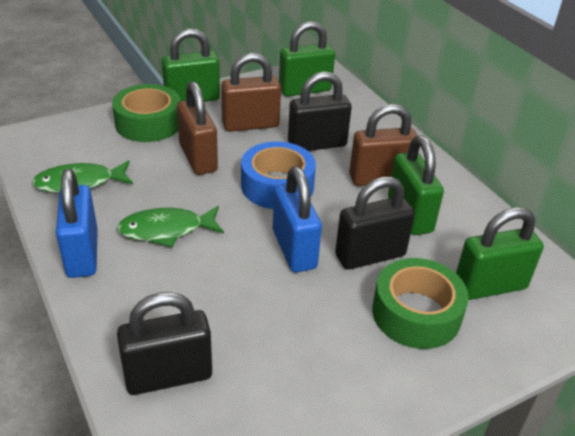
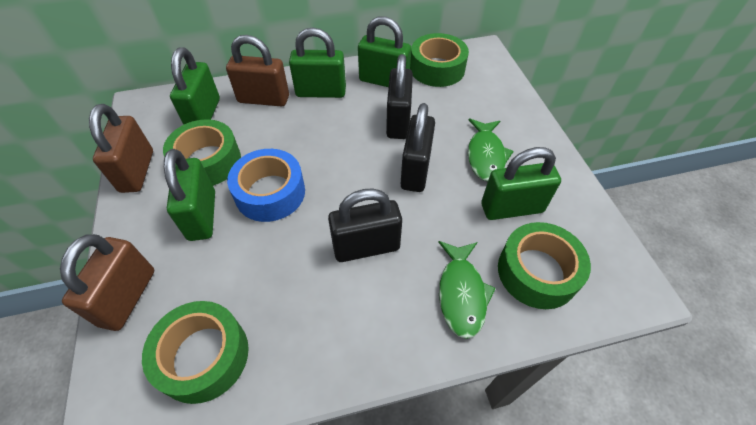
blue padlock: 2 -> 0
green padlock: 4 -> 5
green tape: 2 -> 4

